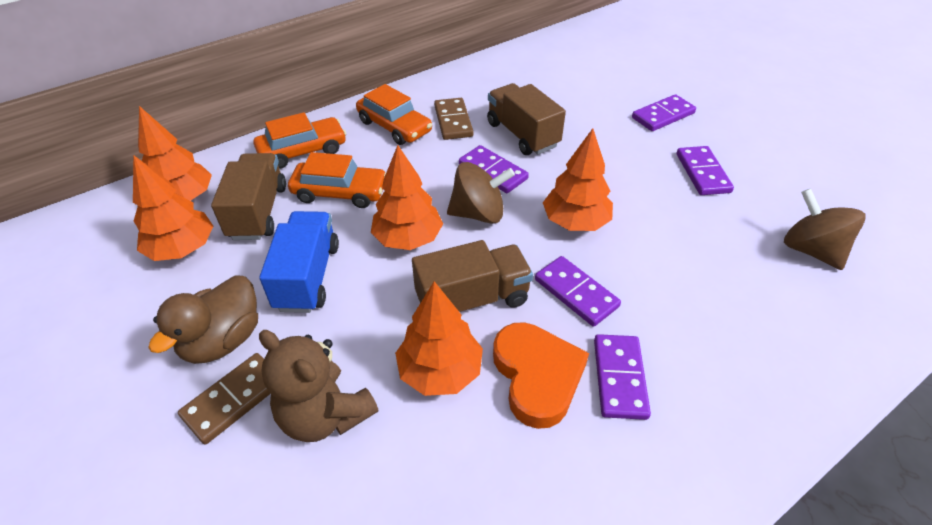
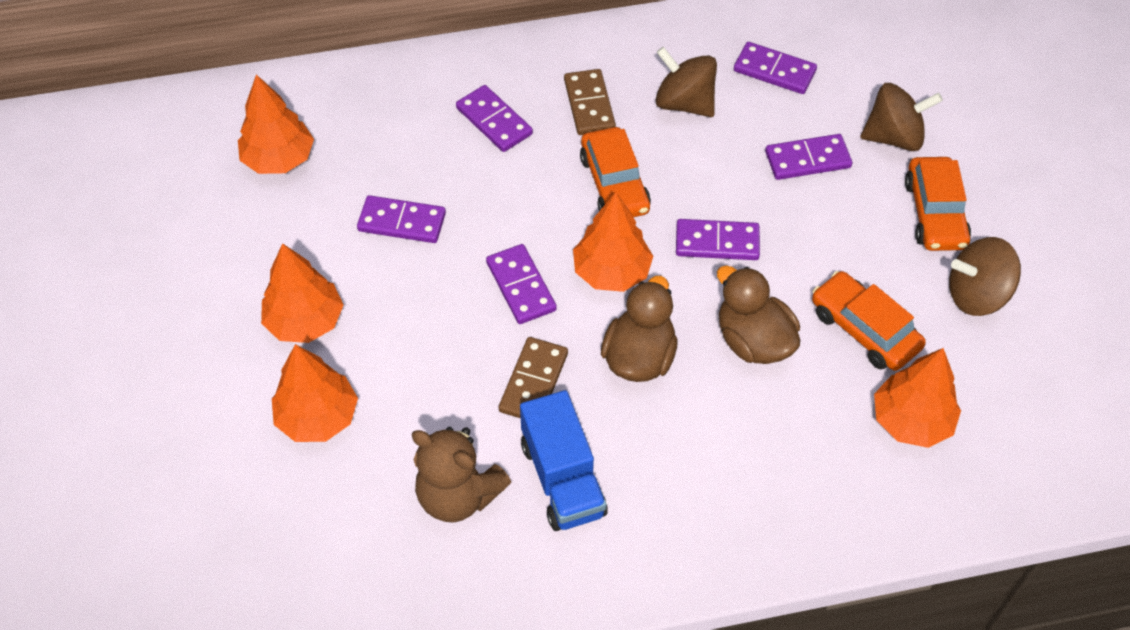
brown duck: 1 -> 2
brown spinning top: 2 -> 3
brown truck: 3 -> 0
orange heart: 1 -> 0
purple domino: 5 -> 6

